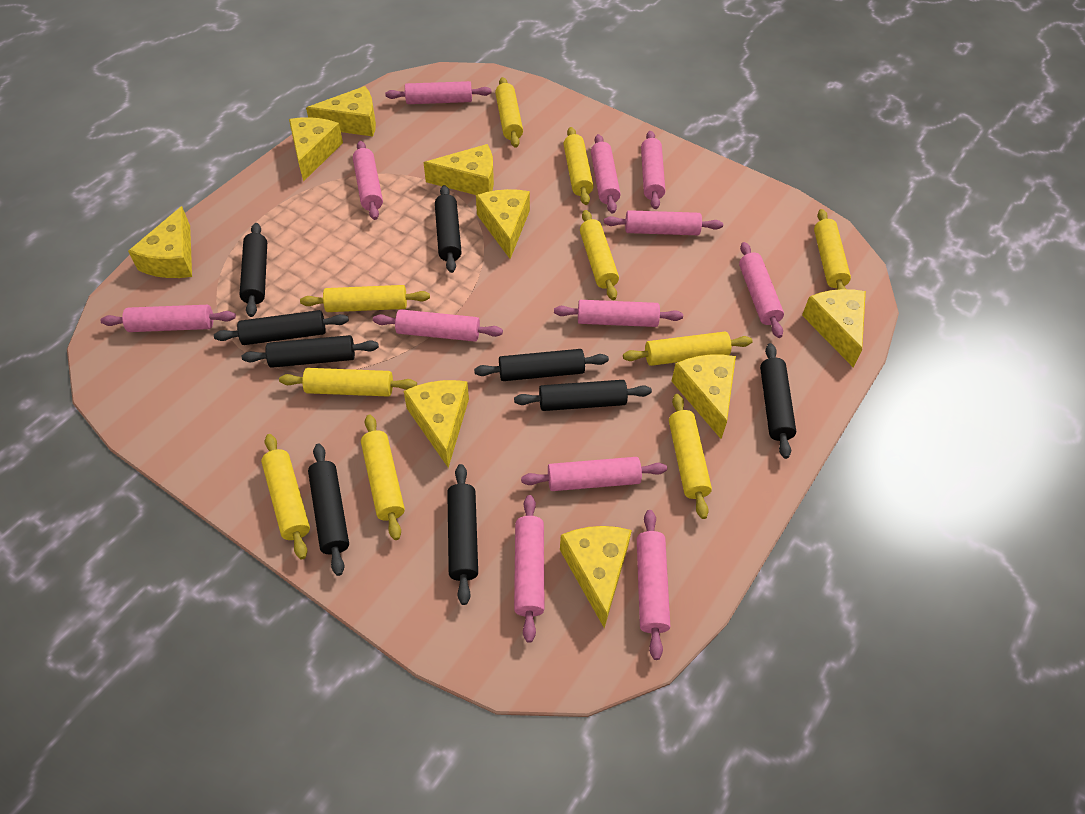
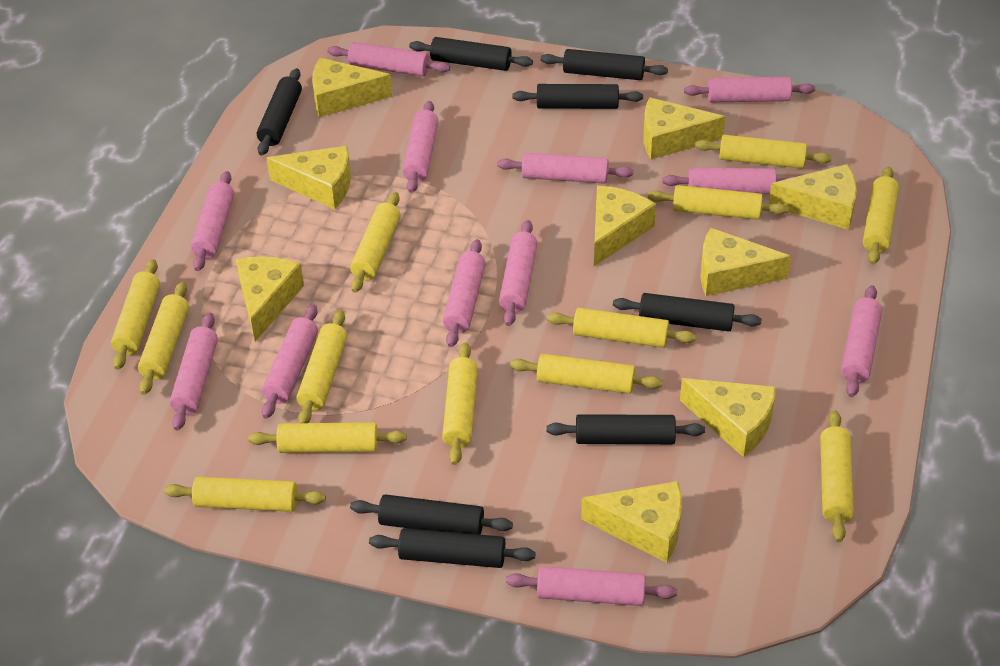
black rolling pin: 9 -> 8
yellow rolling pin: 10 -> 13

